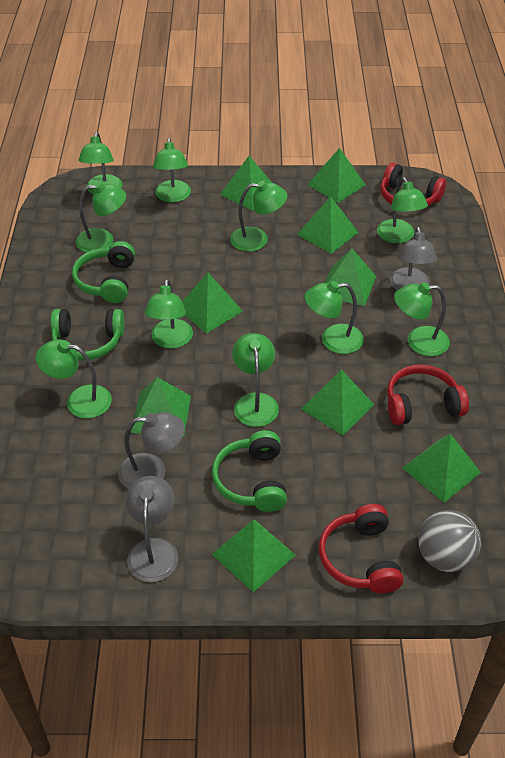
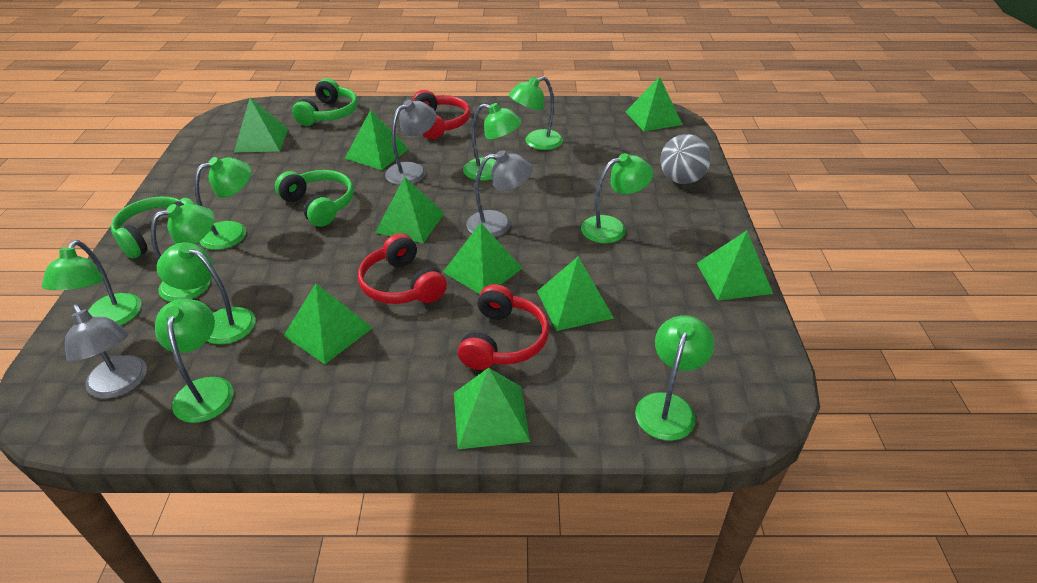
green lamp: 10 -> 9

